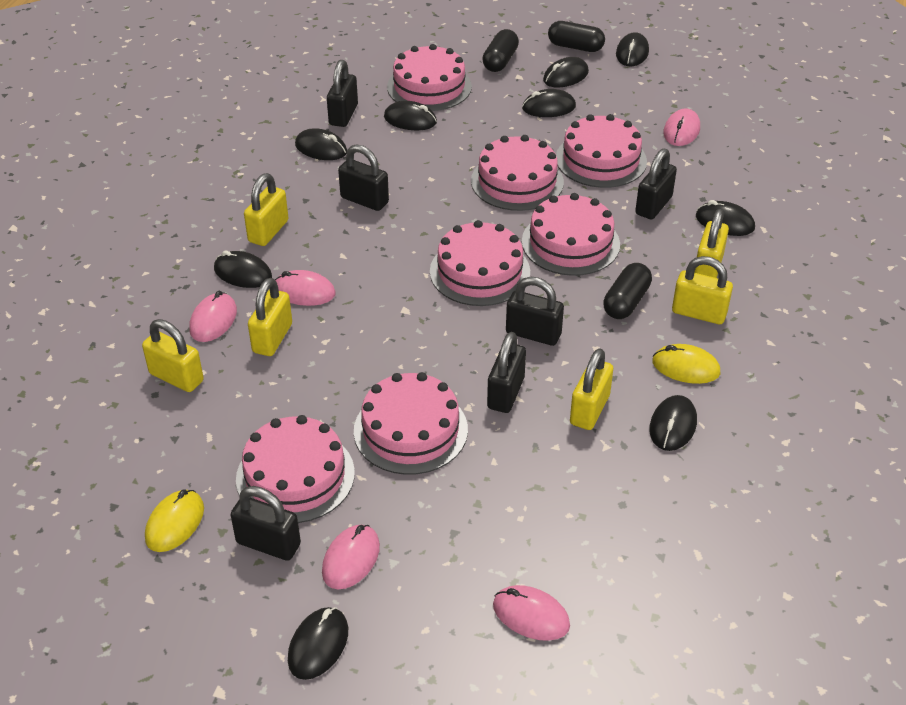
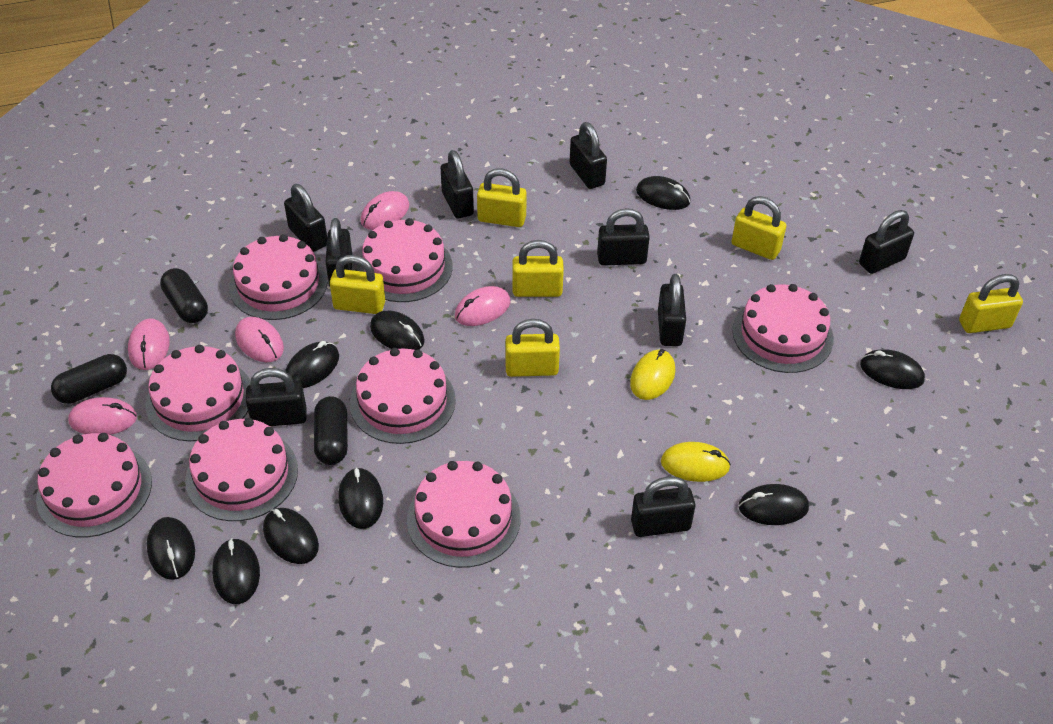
black padlock: 6 -> 9
pink cake: 7 -> 8

